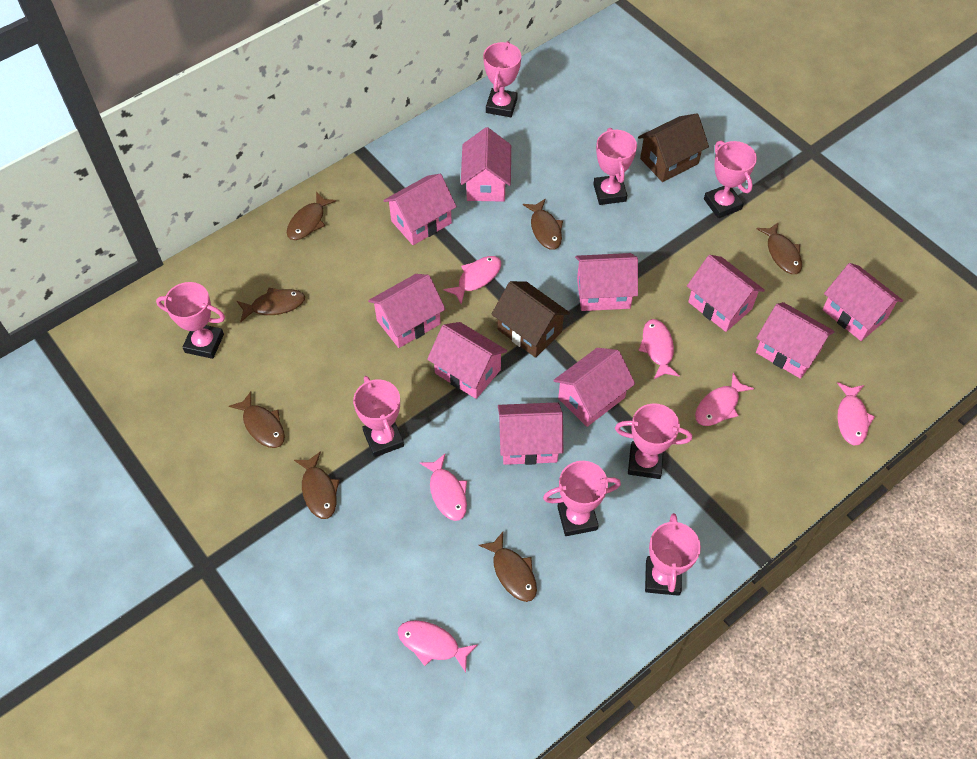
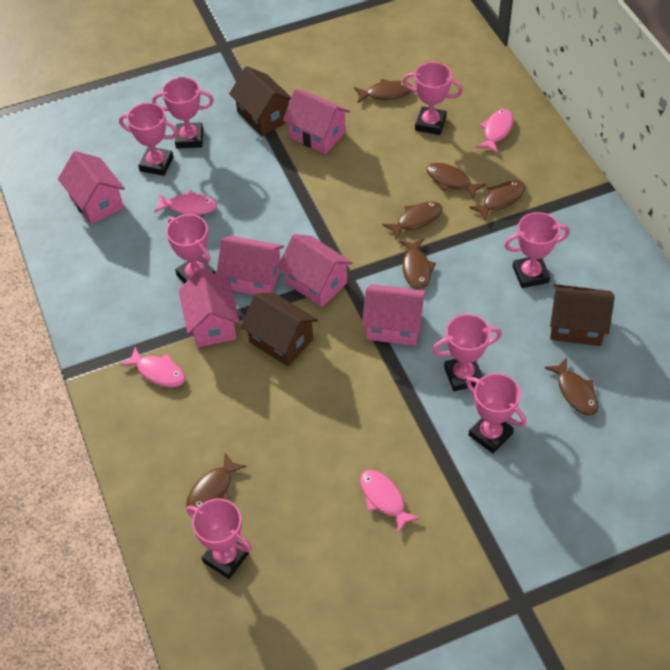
brown house: 2 -> 3
pink fish: 6 -> 4
pink house: 10 -> 6

